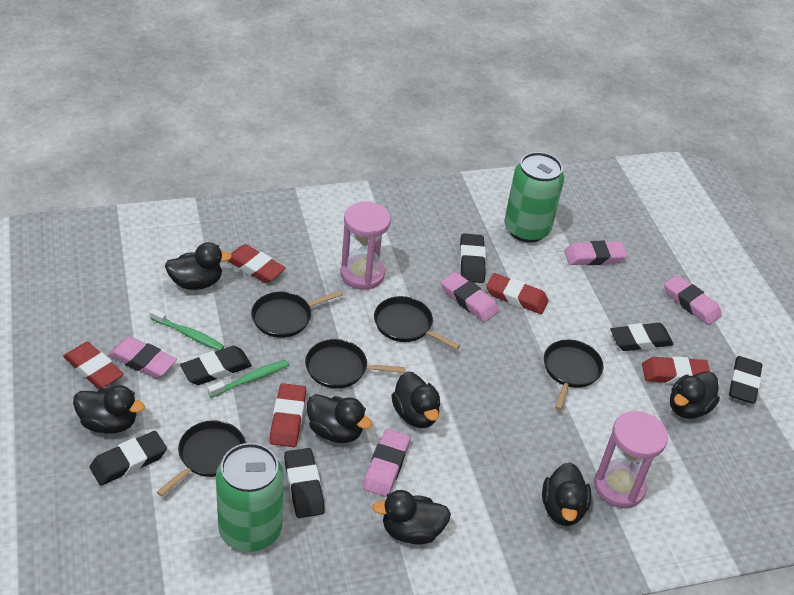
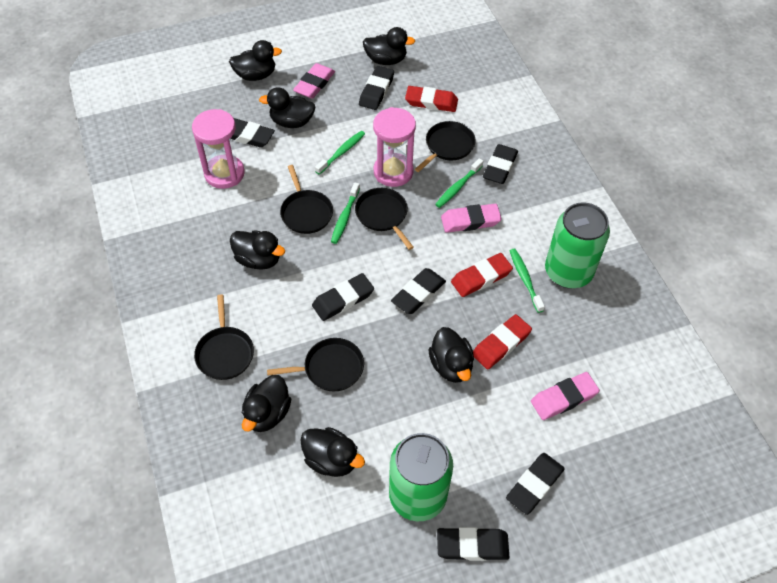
black eraser: 6 -> 7
green toothbrush: 2 -> 4
pink eraser: 5 -> 3
red eraser: 5 -> 3

